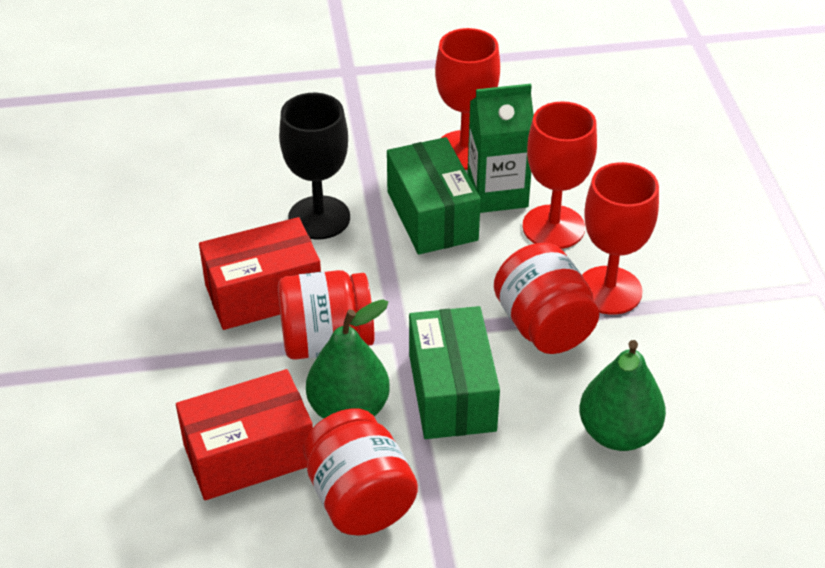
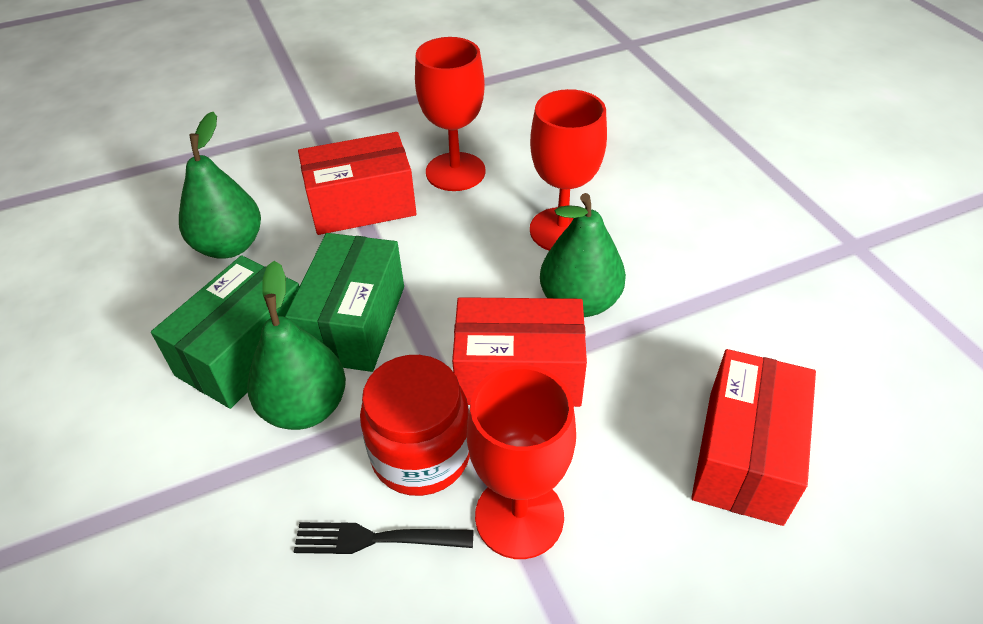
black fork: 0 -> 1
black goblet: 1 -> 0
green carton: 1 -> 0
green pear: 2 -> 3
red box: 2 -> 3
red jar: 3 -> 1

